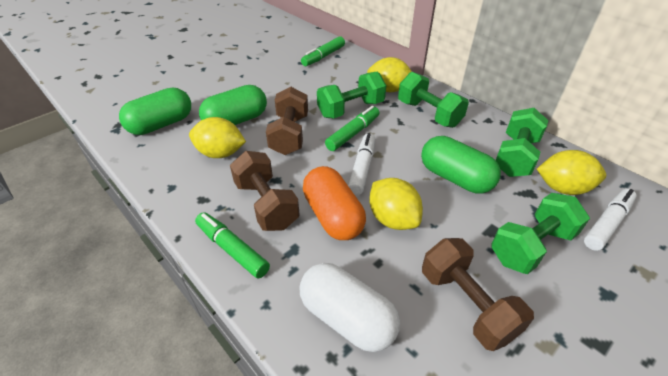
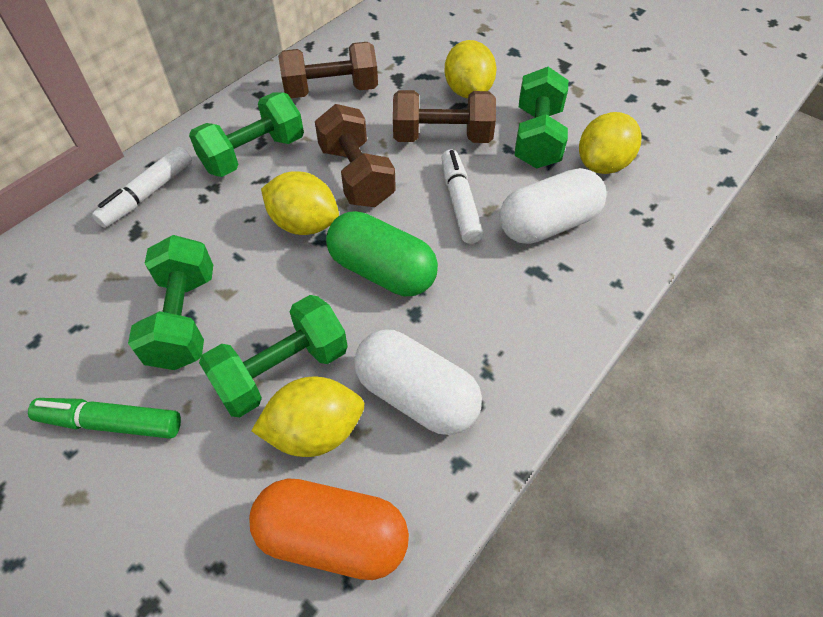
green capsule: 3 -> 1
green marker: 3 -> 1
white capsule: 1 -> 2

